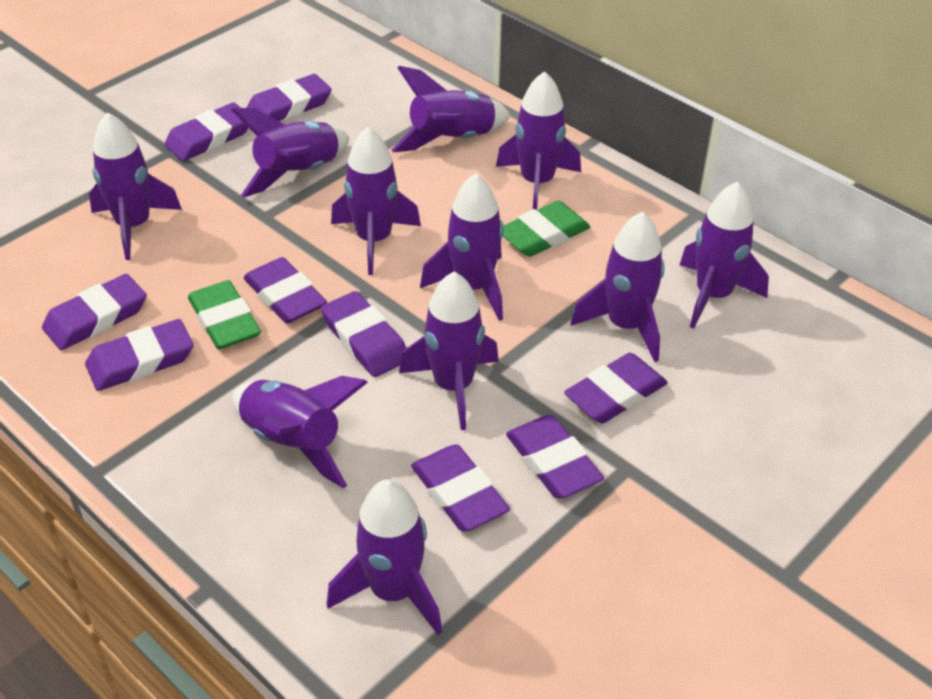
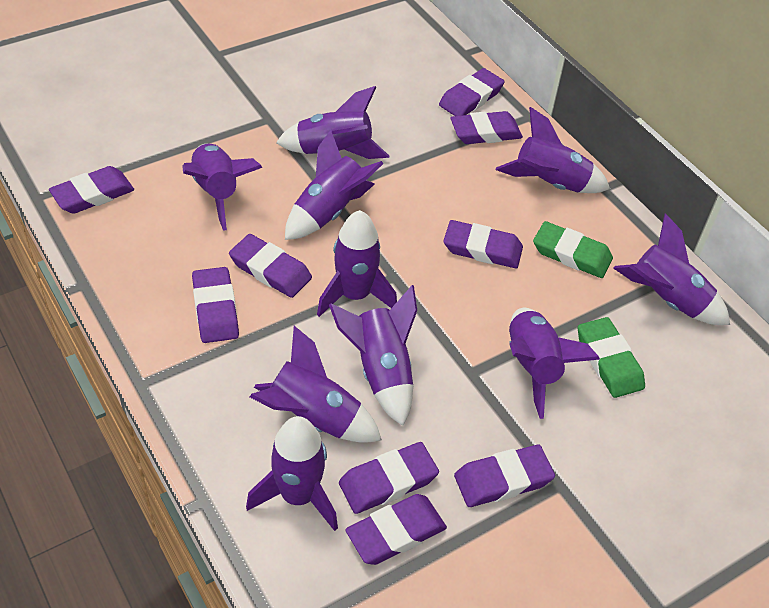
purple rocket: 11 -> 10

